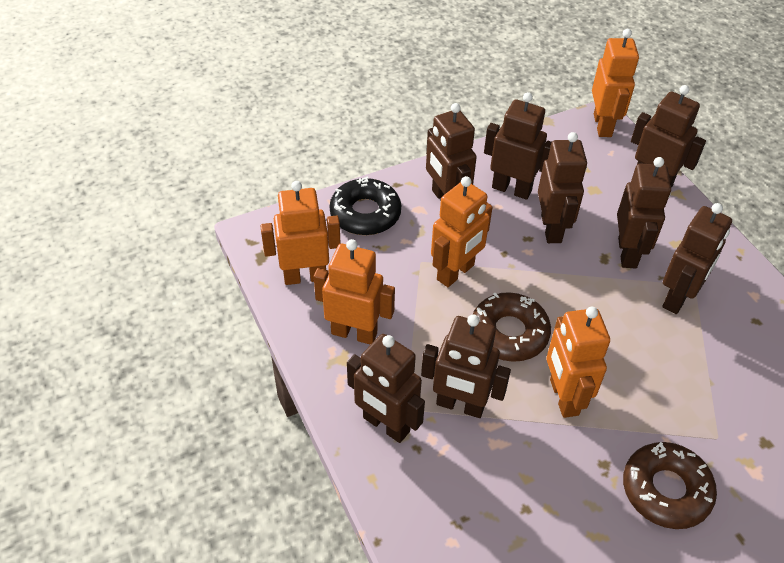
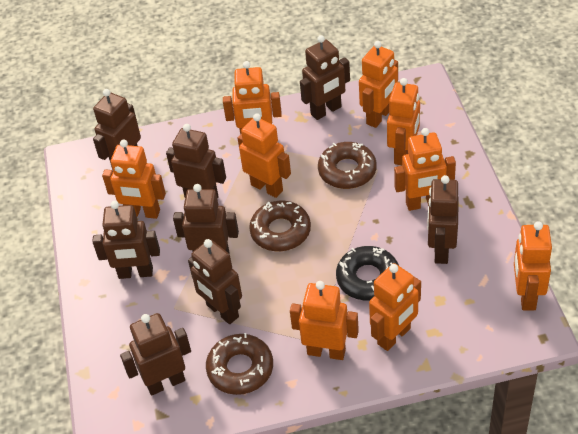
brown donut: 2 -> 3
orange robot: 5 -> 9

